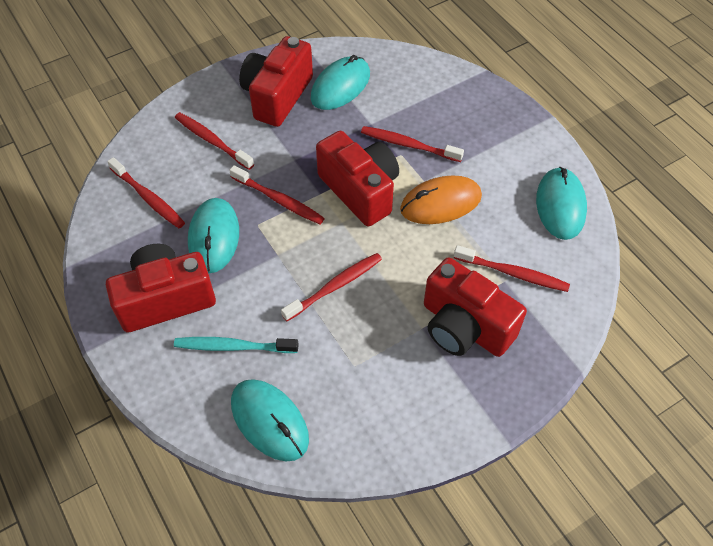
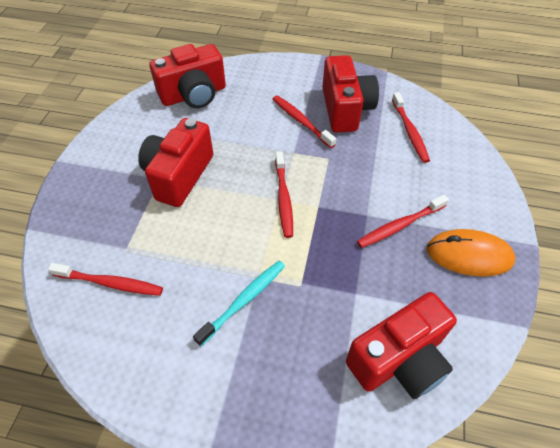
red toothbrush: 6 -> 5
turquoise mouse: 4 -> 0

